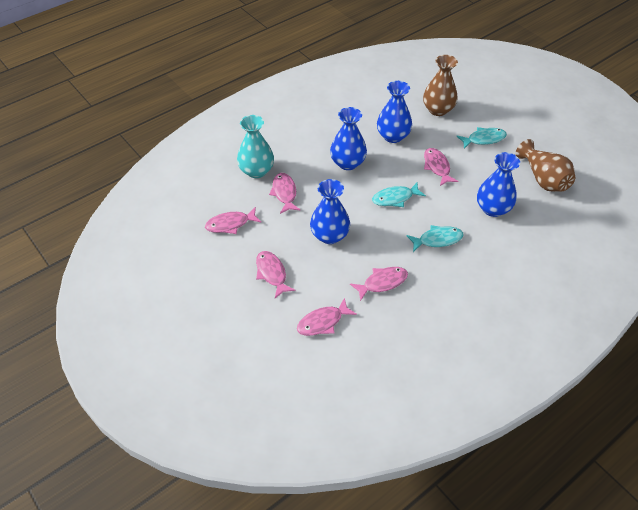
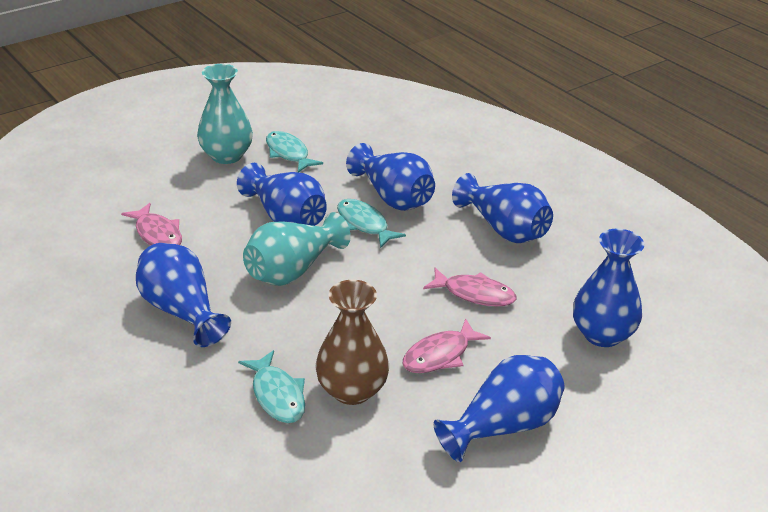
blue vase: 4 -> 6
brown vase: 2 -> 1
pink fish: 6 -> 3
turquoise vase: 1 -> 2

